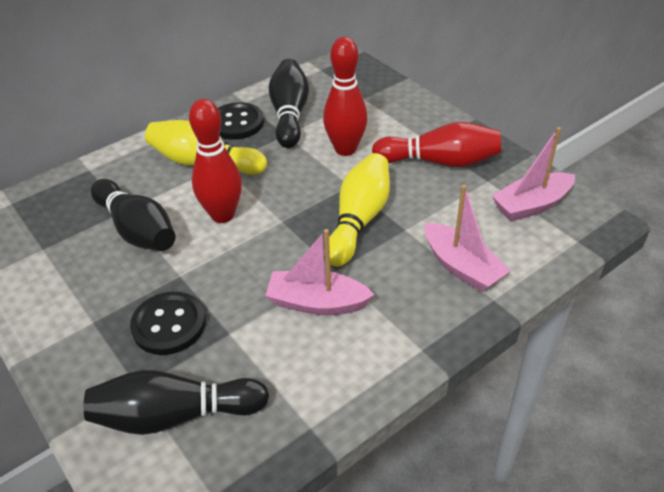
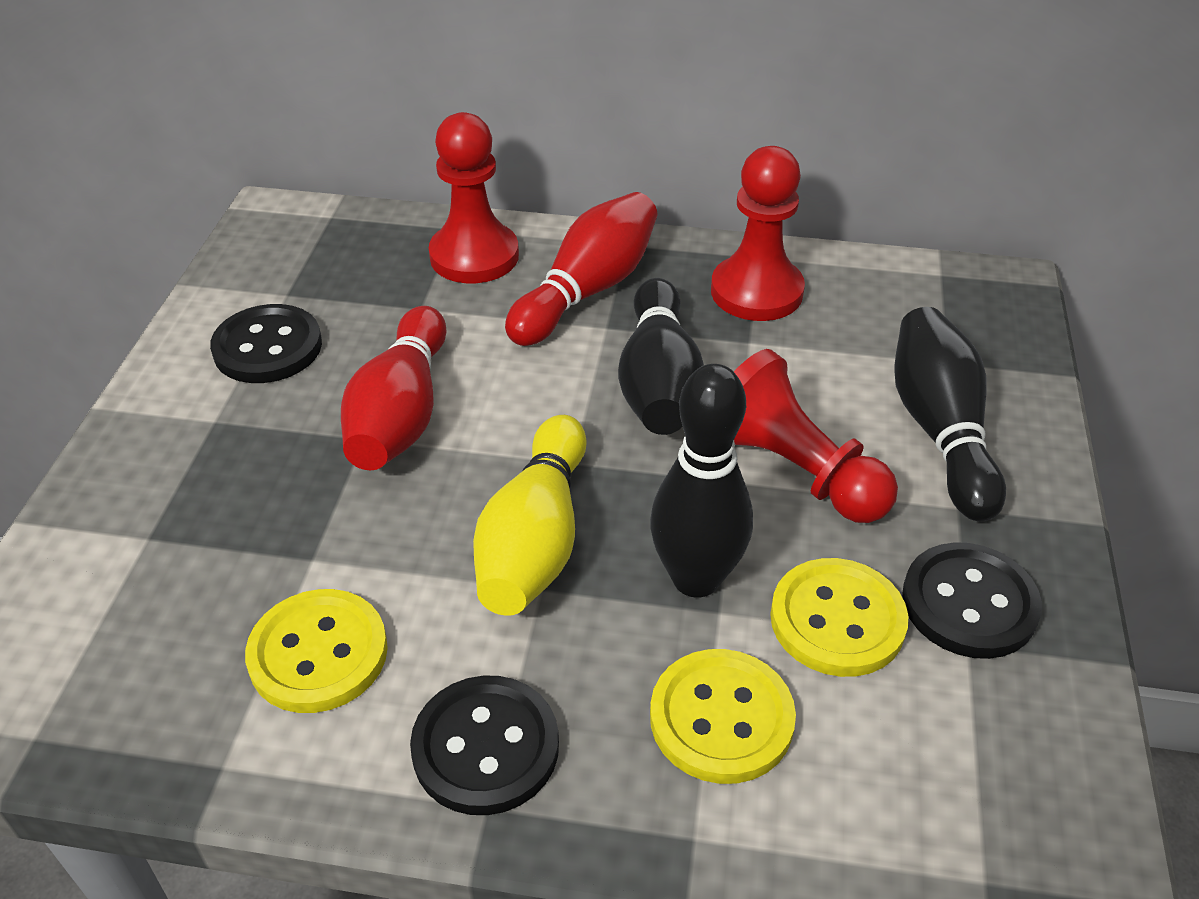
black button: 2 -> 3
pink boat: 3 -> 0
red bowling pin: 3 -> 2
red pawn: 0 -> 3
yellow bowling pin: 2 -> 1
yellow button: 0 -> 3

